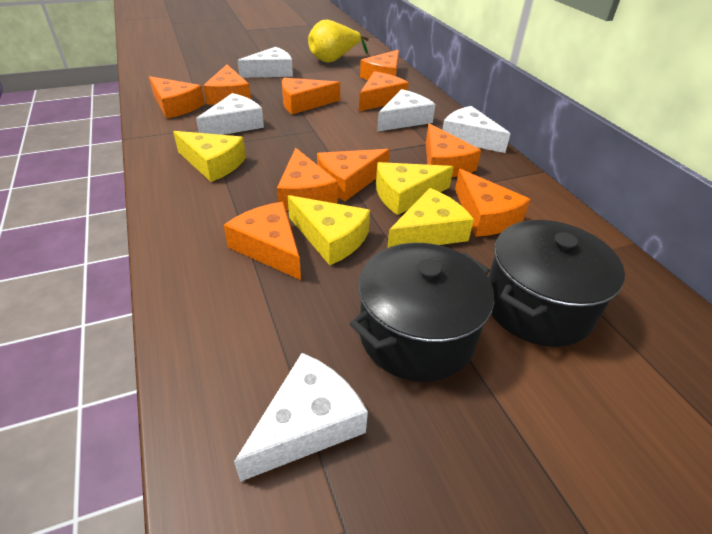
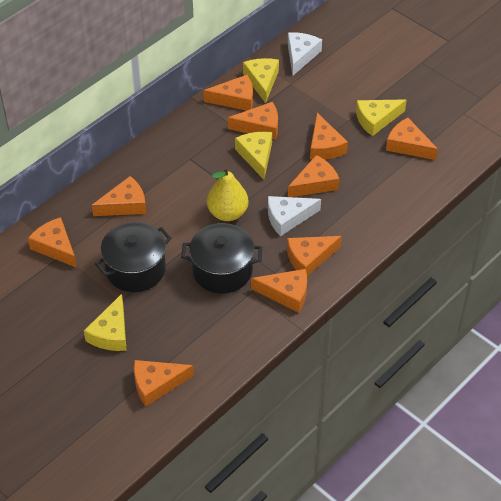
white cheese: 5 -> 2

